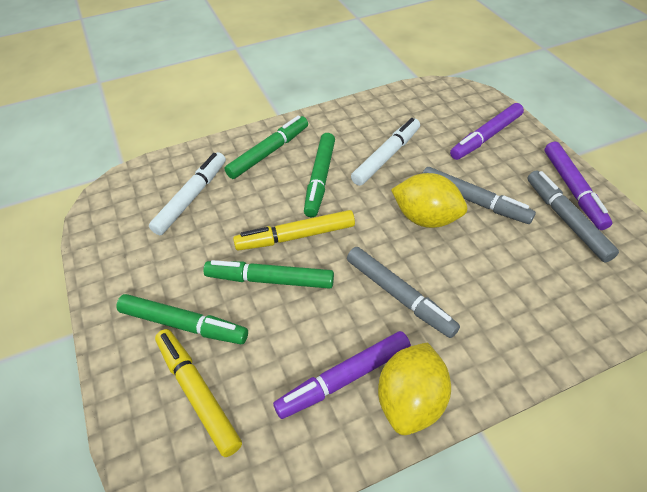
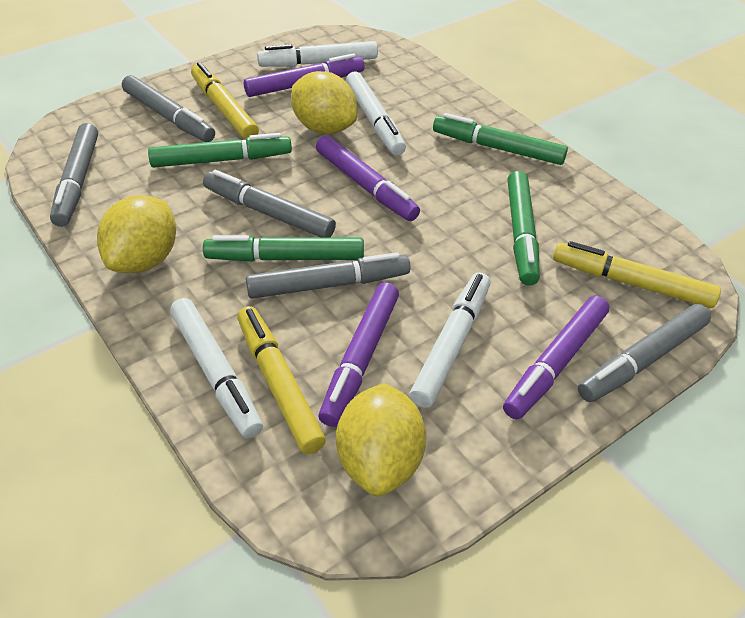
grey marker: 3 -> 5
purple marker: 3 -> 4
white marker: 2 -> 4
yellow lemon: 2 -> 3
yellow marker: 2 -> 3

